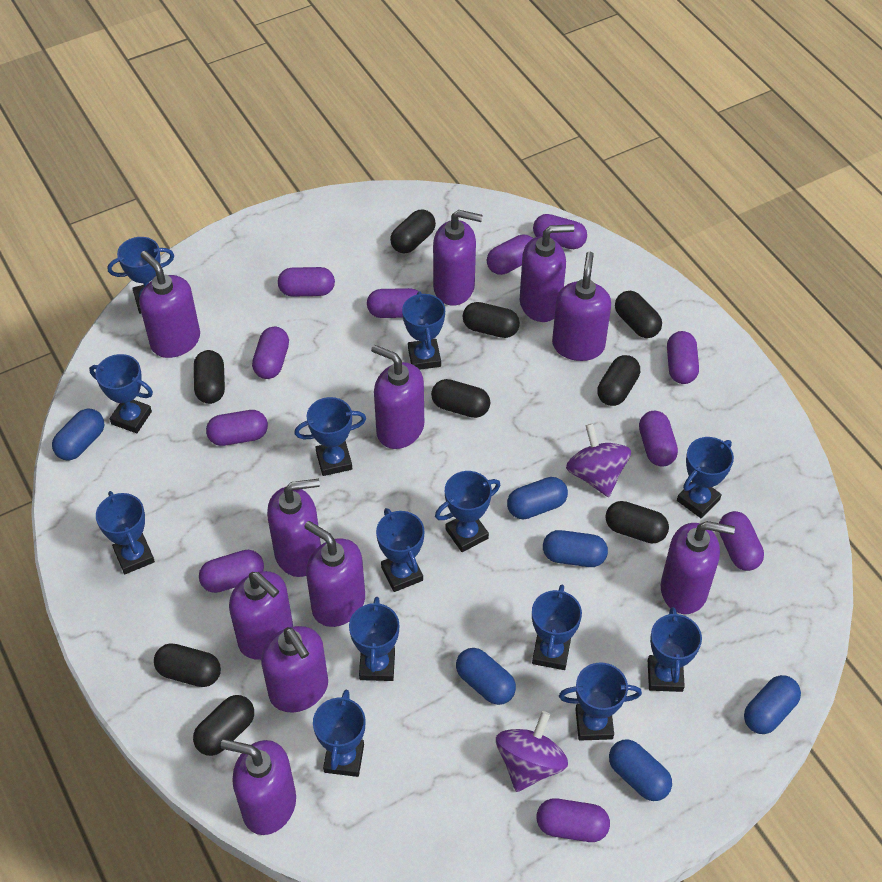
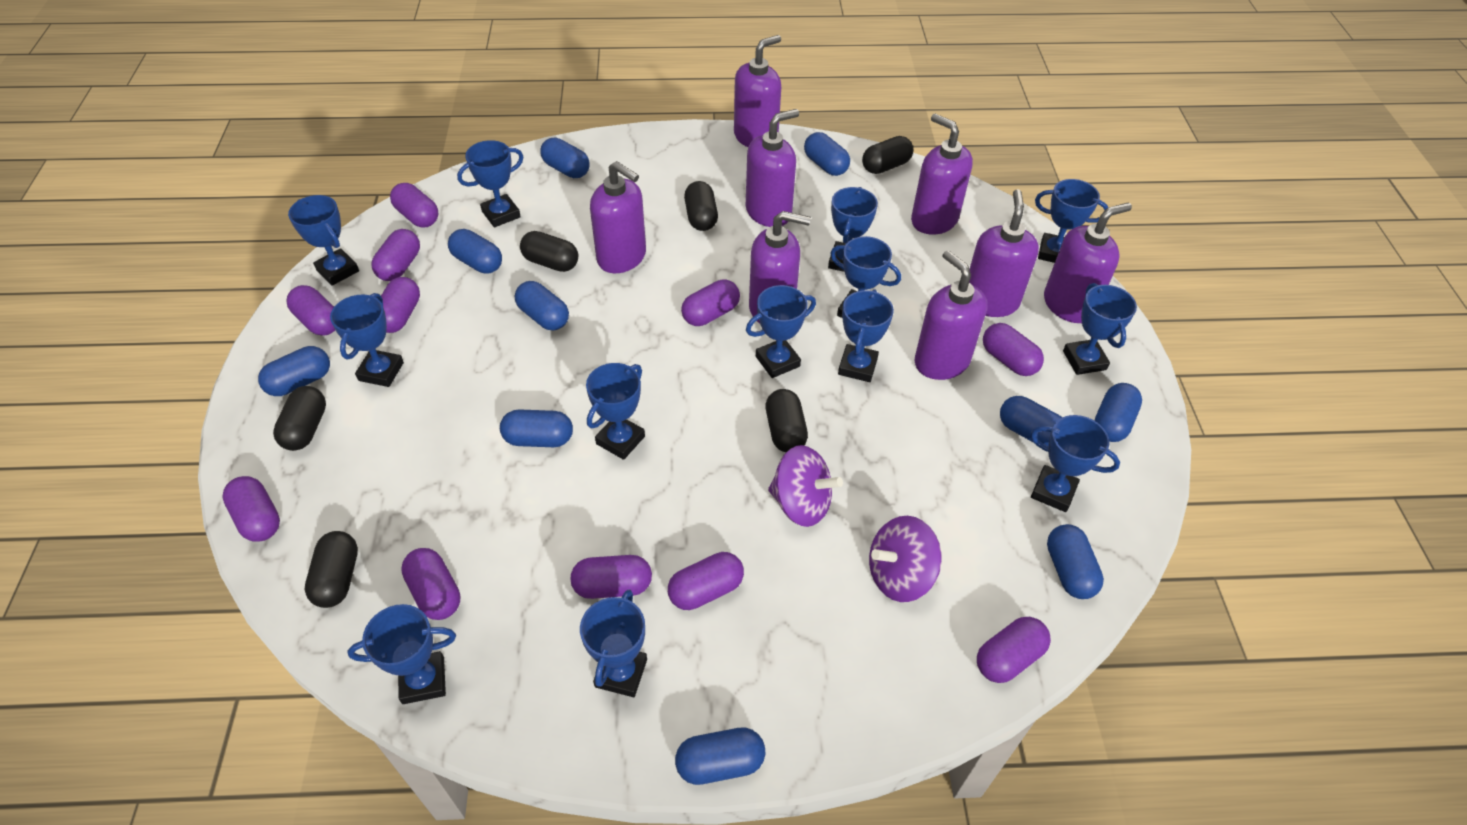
black capsule: 9 -> 6
blue capsule: 6 -> 10
purple soap dispenser: 11 -> 8

